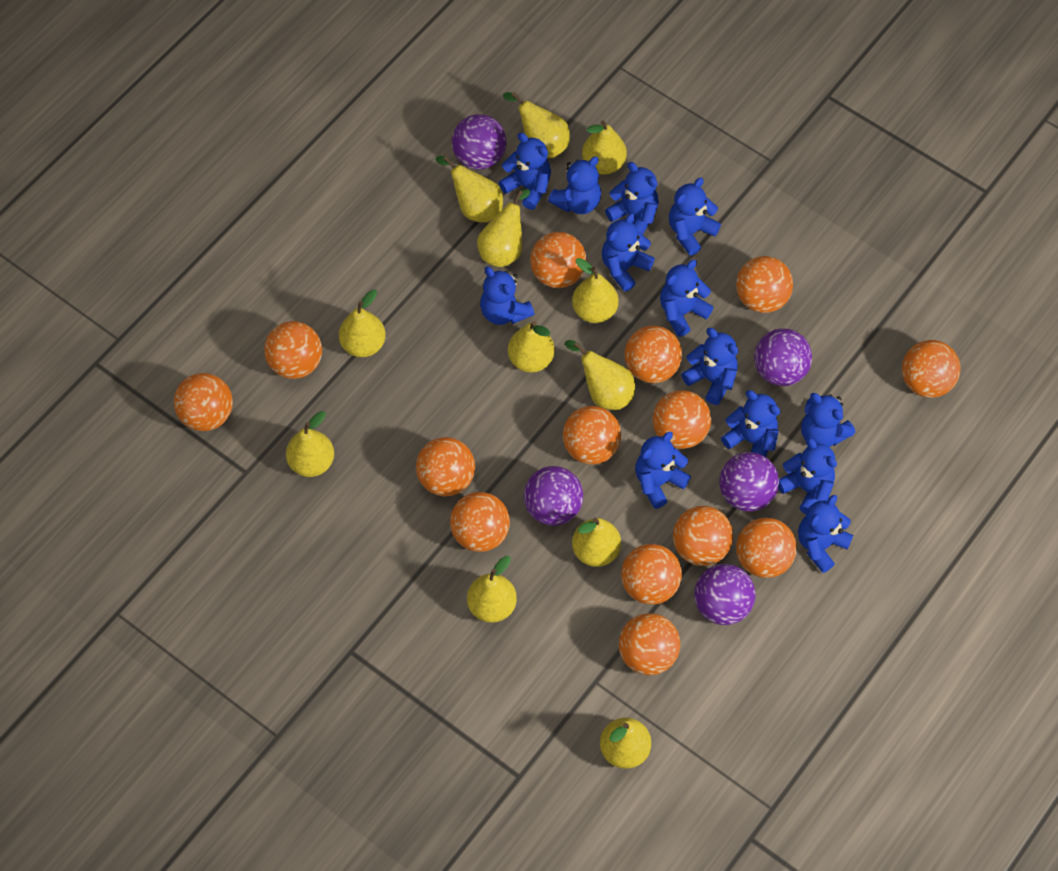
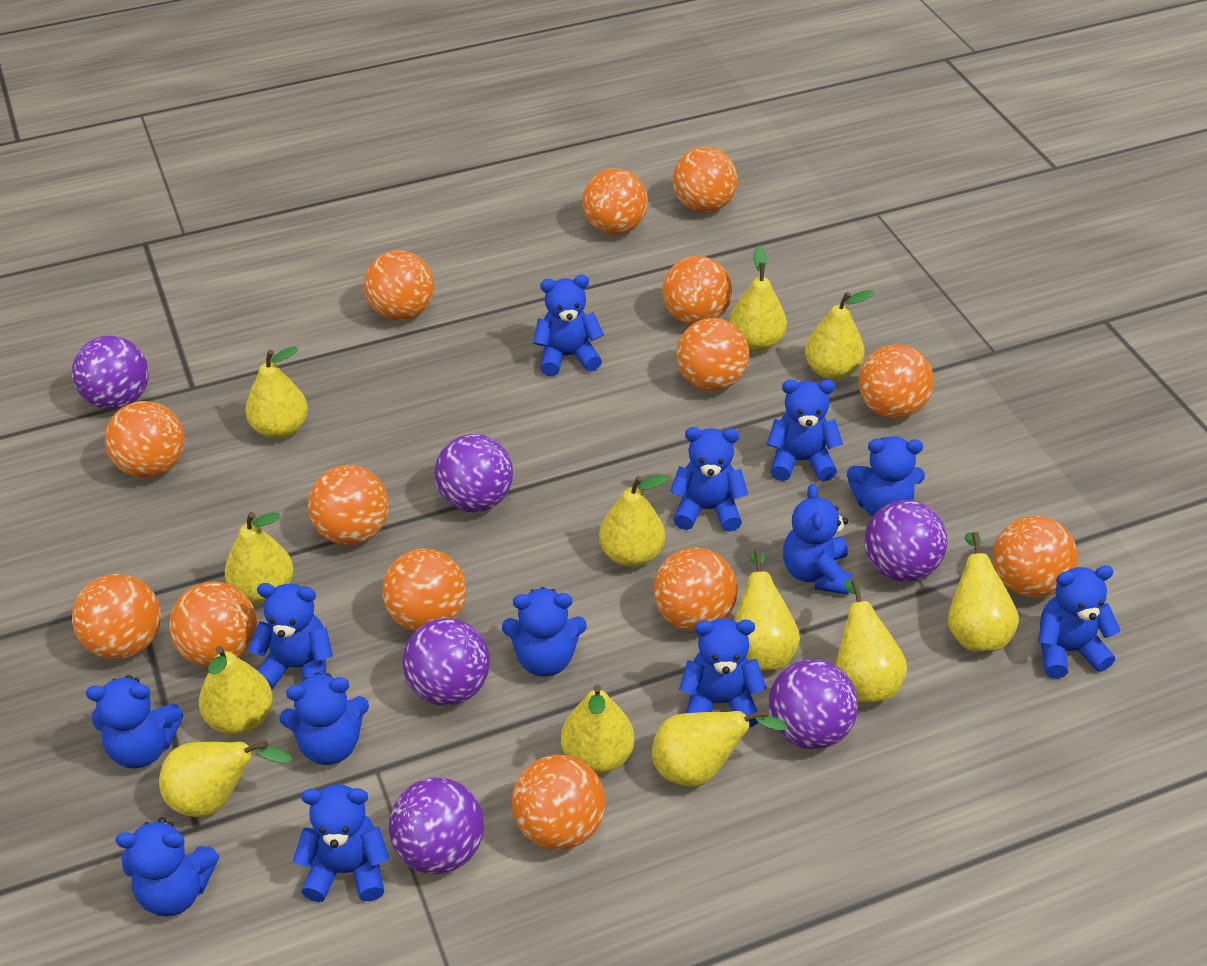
purple ball: 5 -> 6

